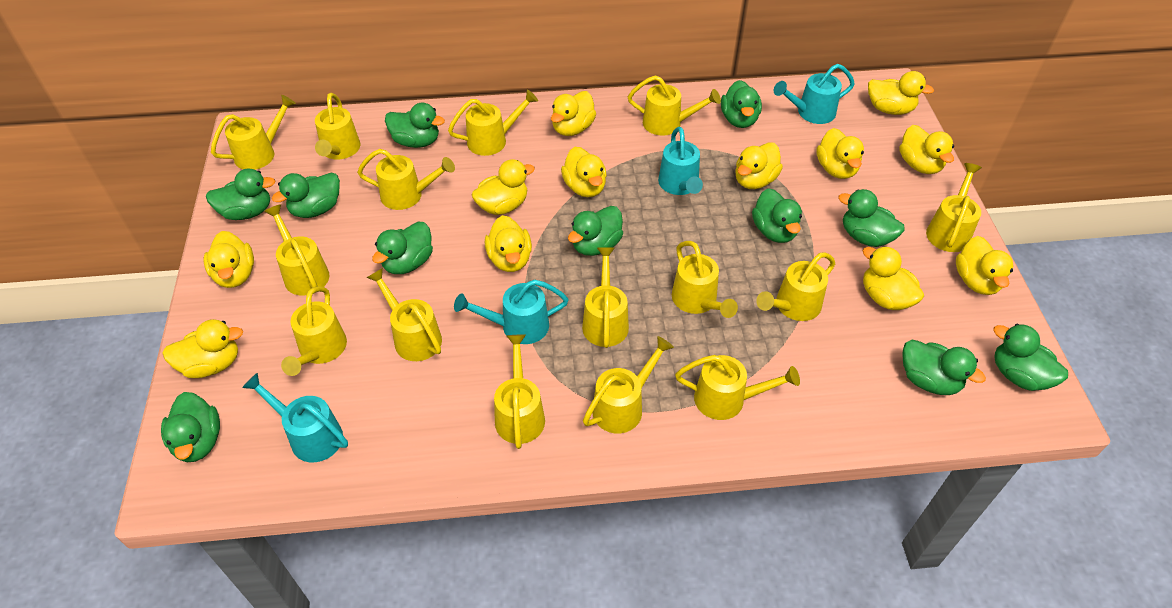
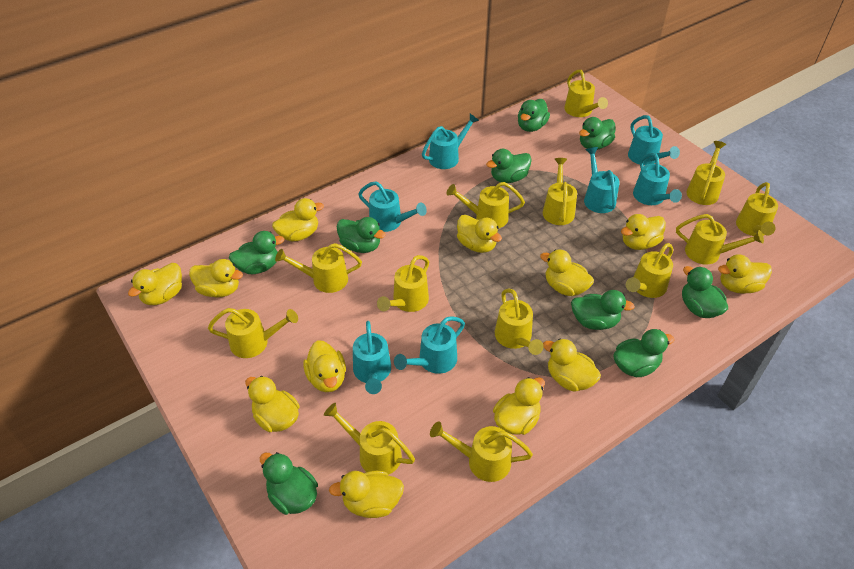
green duck: 11 -> 9
turquoise watering can: 4 -> 7
yellow watering can: 15 -> 13

